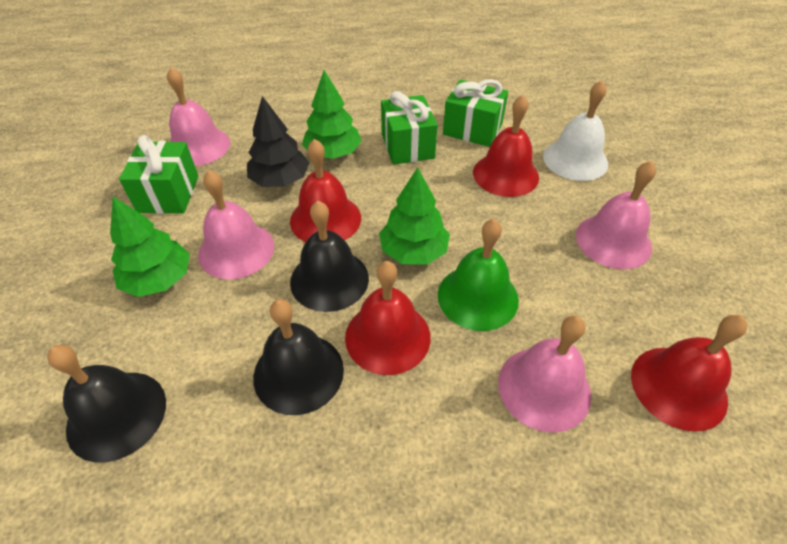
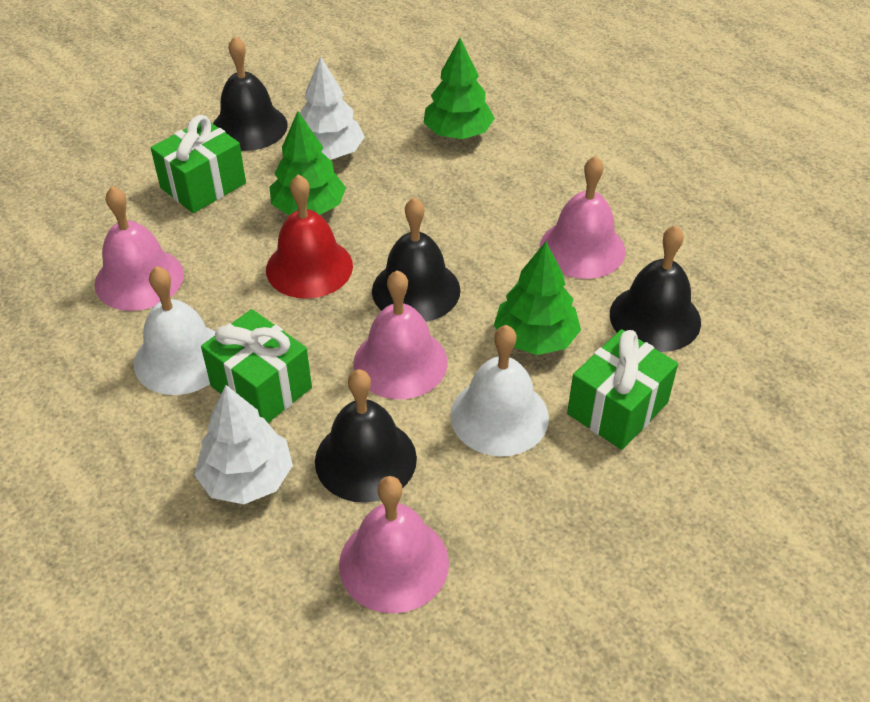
black bell: 3 -> 4
black tree: 1 -> 0
green bell: 1 -> 0
red bell: 4 -> 1
white bell: 1 -> 2
white tree: 0 -> 2

